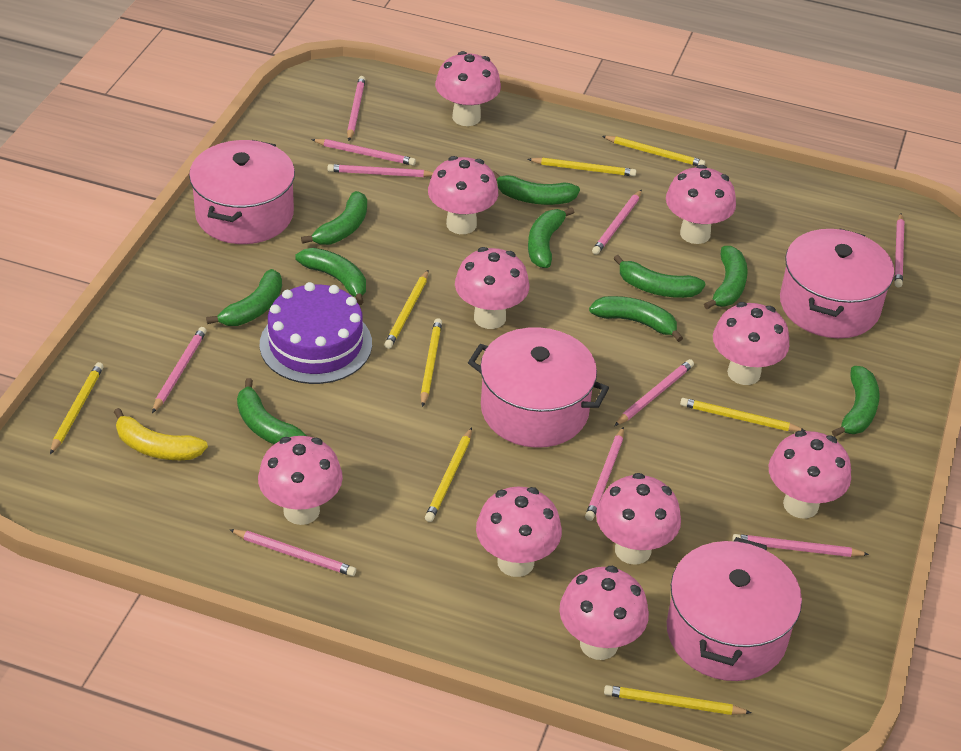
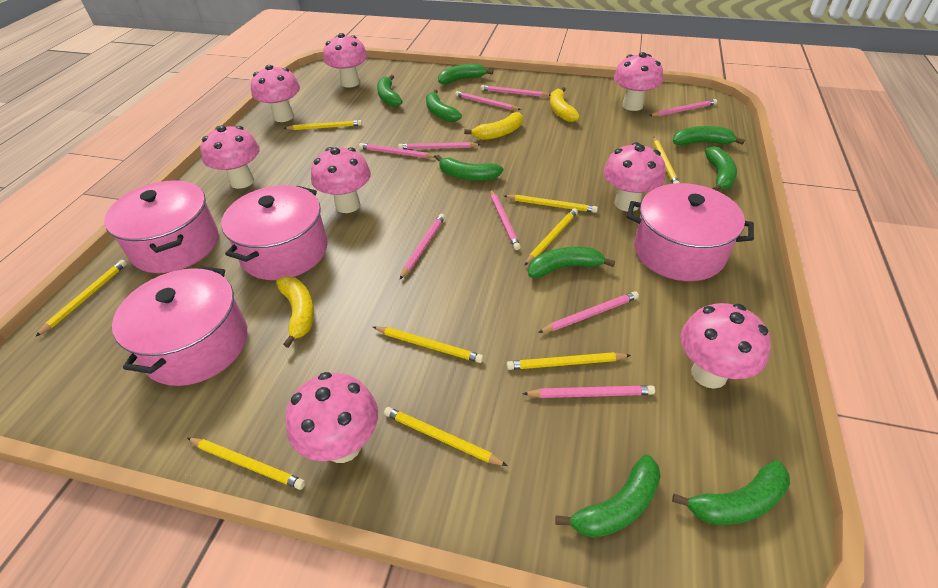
green banana: 10 -> 9
pink mushroom: 10 -> 8
pink pencil: 10 -> 9
purple cake: 1 -> 0
yellow banana: 1 -> 3
yellow pencil: 8 -> 9

